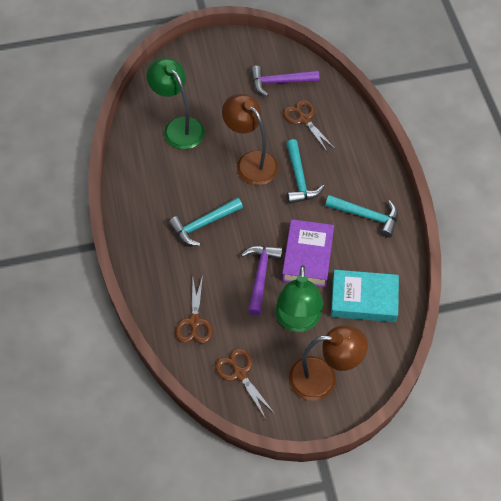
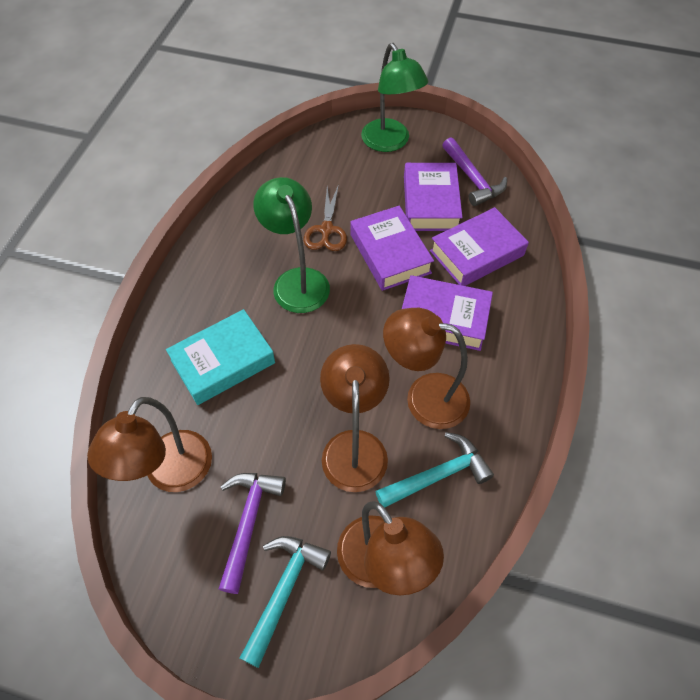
brown lamp: 2 -> 4
brown scissors: 3 -> 1
purple book: 1 -> 4
turquoise hammer: 3 -> 2

